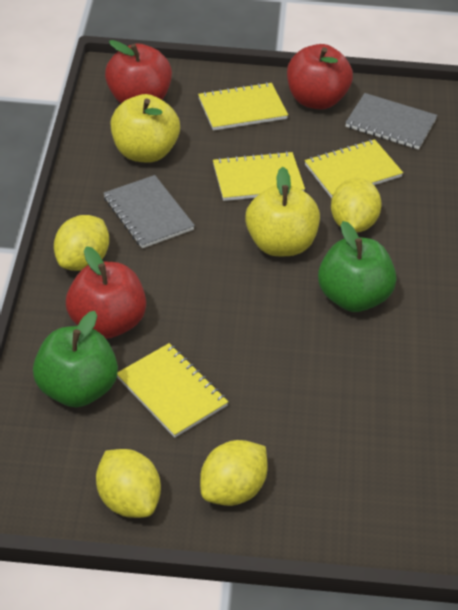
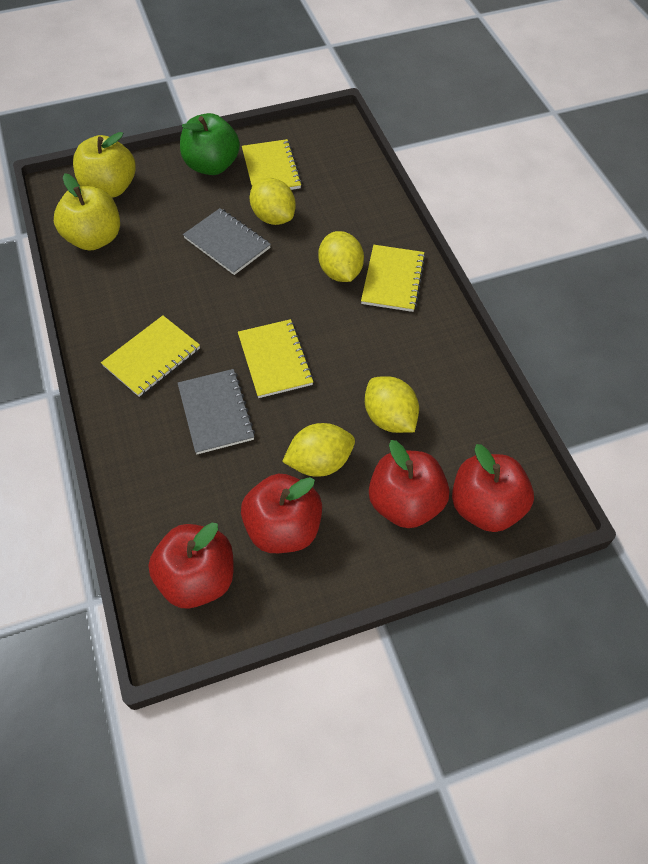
green apple: 2 -> 1
red apple: 3 -> 4

